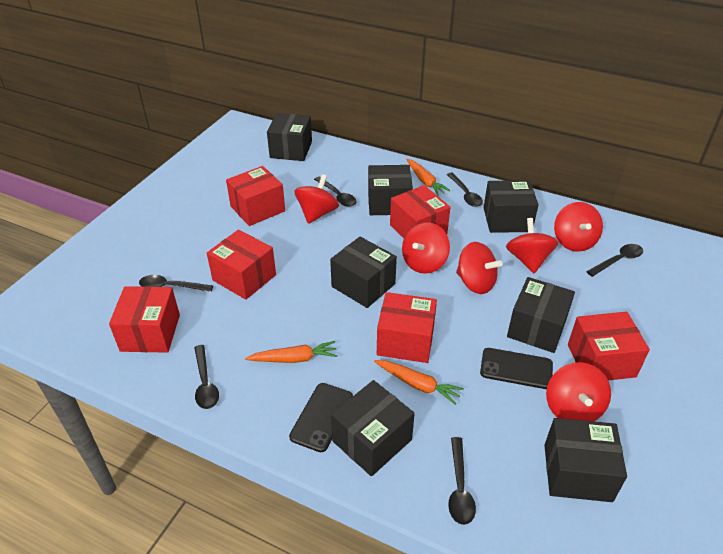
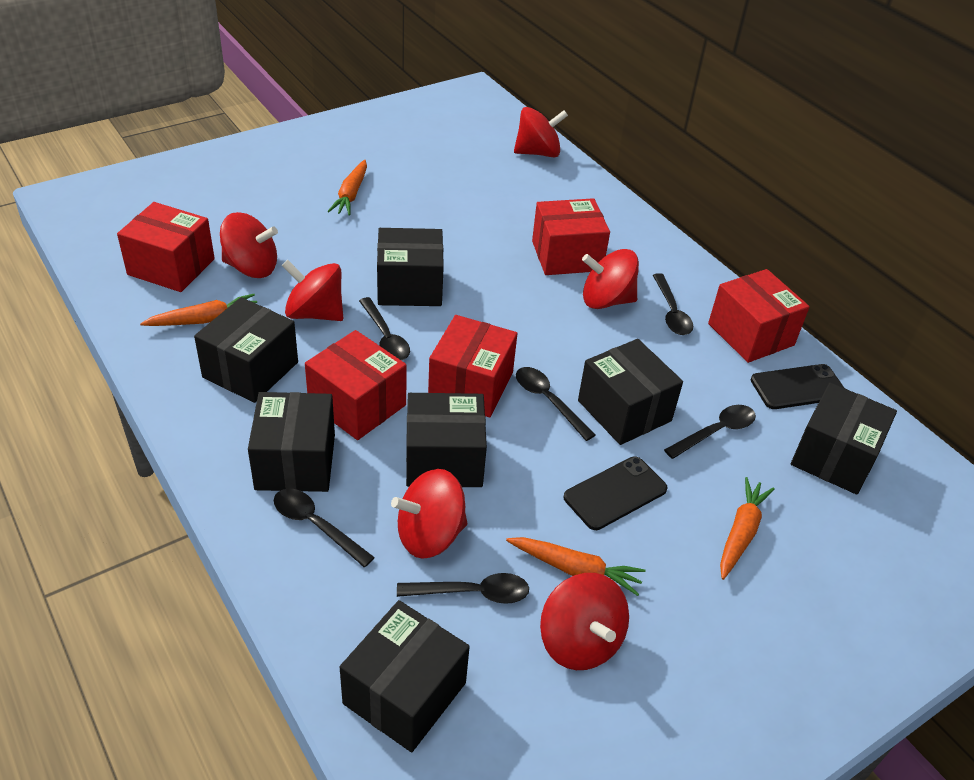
orange carrot: 3 -> 4
red box: 6 -> 5

